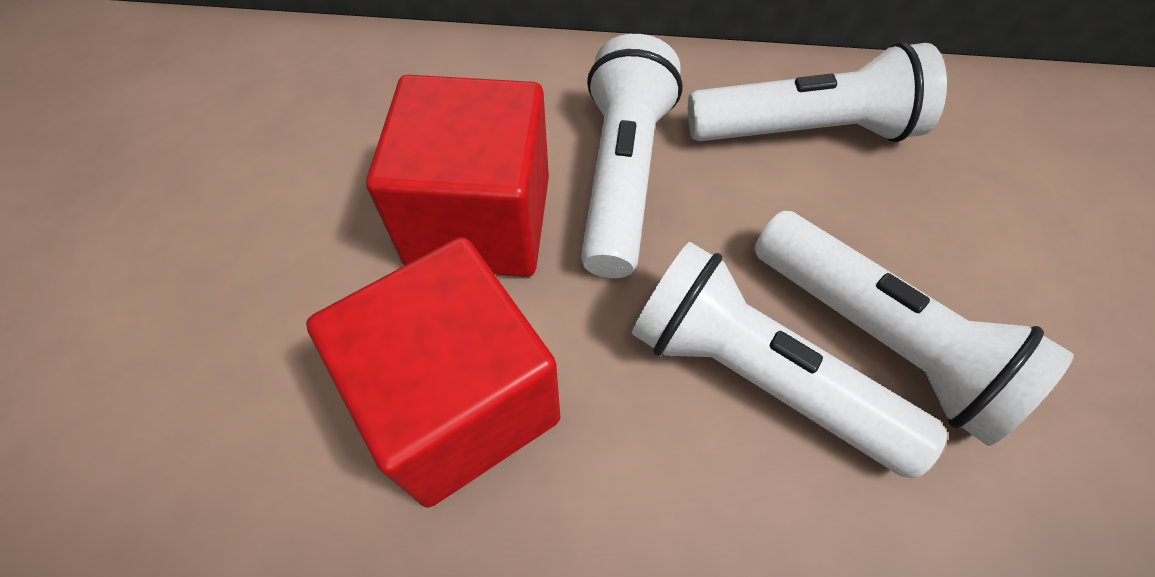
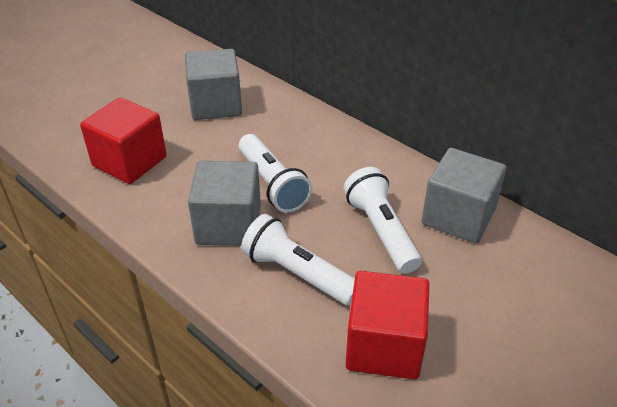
grey cube: 0 -> 3
white flashlight: 4 -> 3

